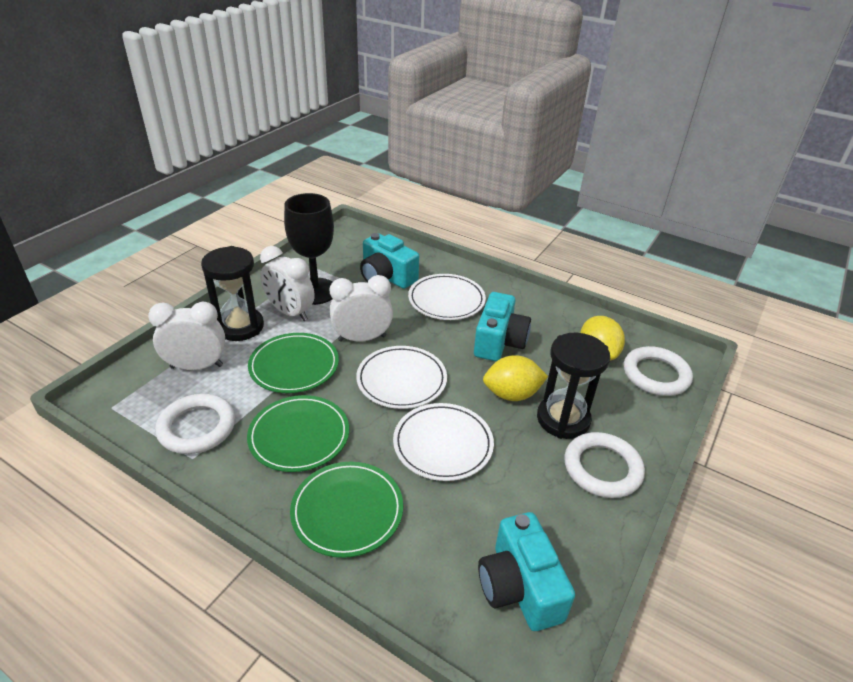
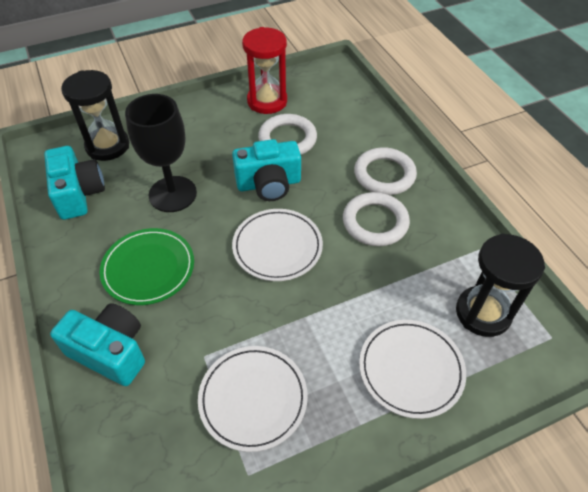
green plate: 3 -> 1
red hourglass: 0 -> 1
white clock: 3 -> 0
yellow lemon: 2 -> 0

